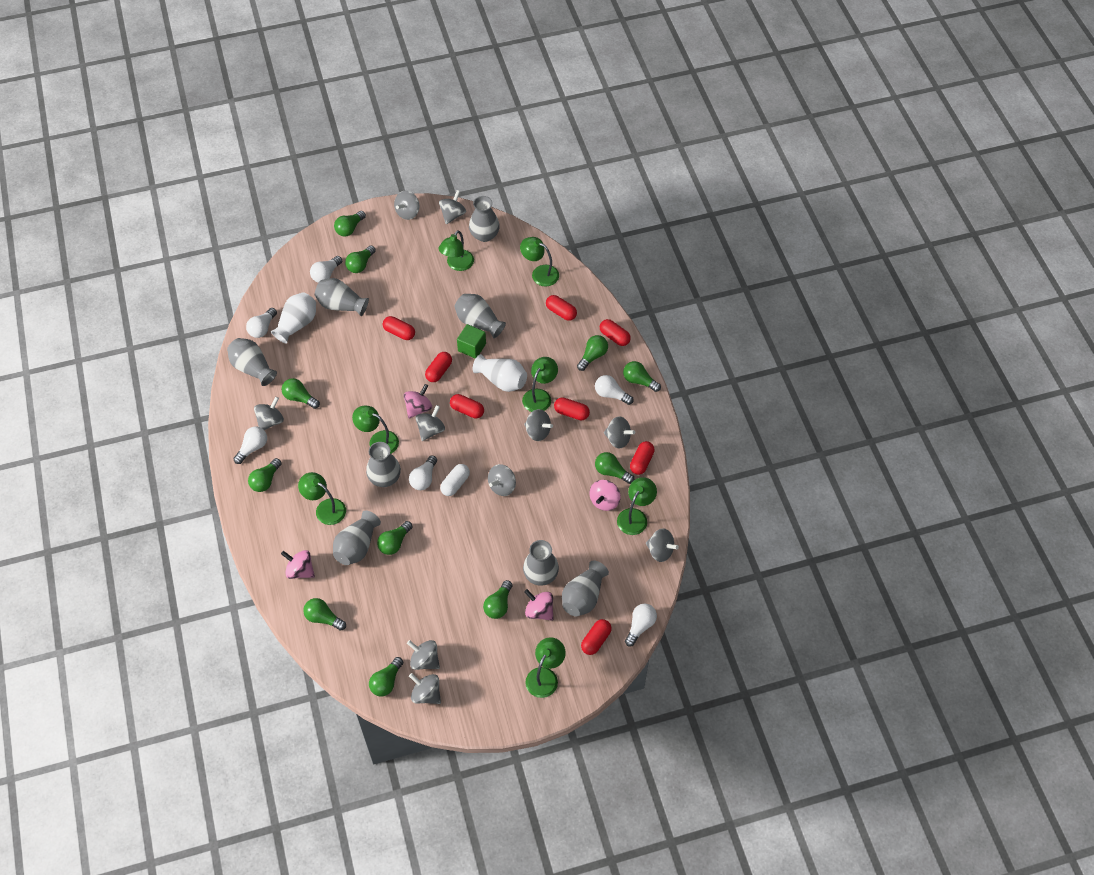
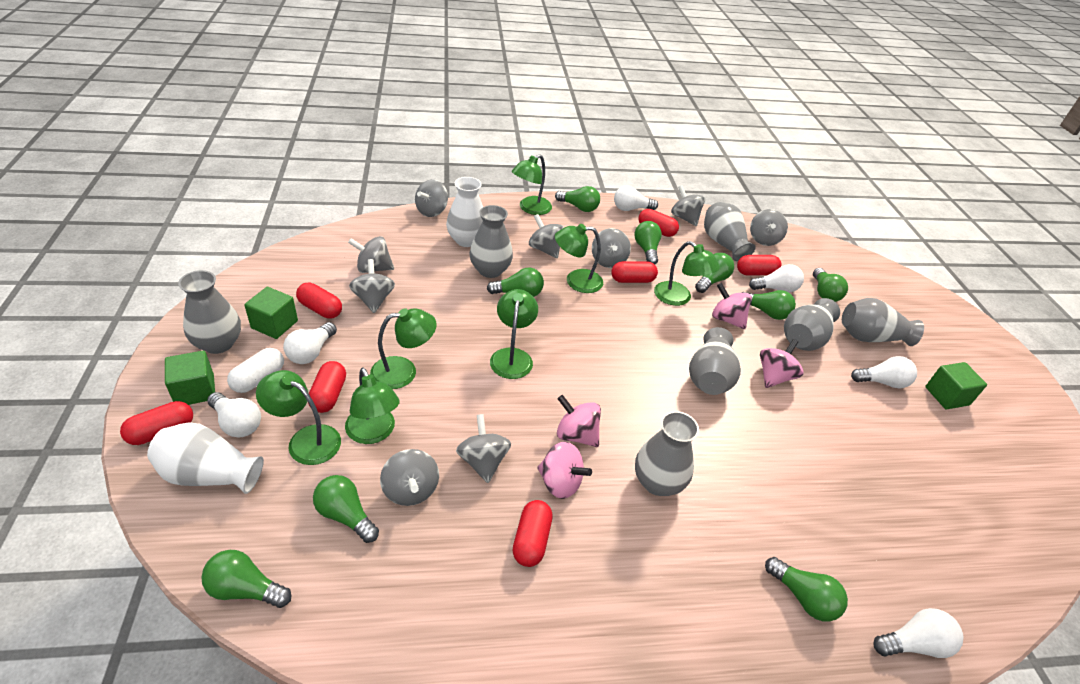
green cube: 1 -> 3
green light bulb: 11 -> 9
grey spinning top: 10 -> 9
grey vase: 8 -> 7
red capsule: 8 -> 7

